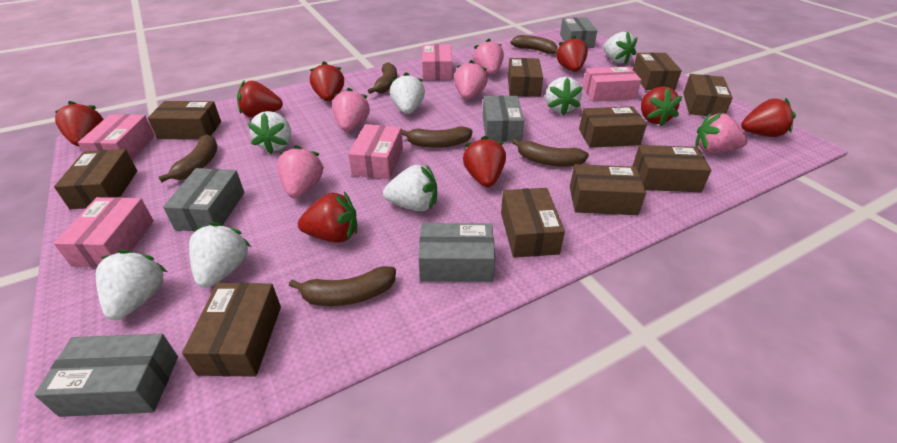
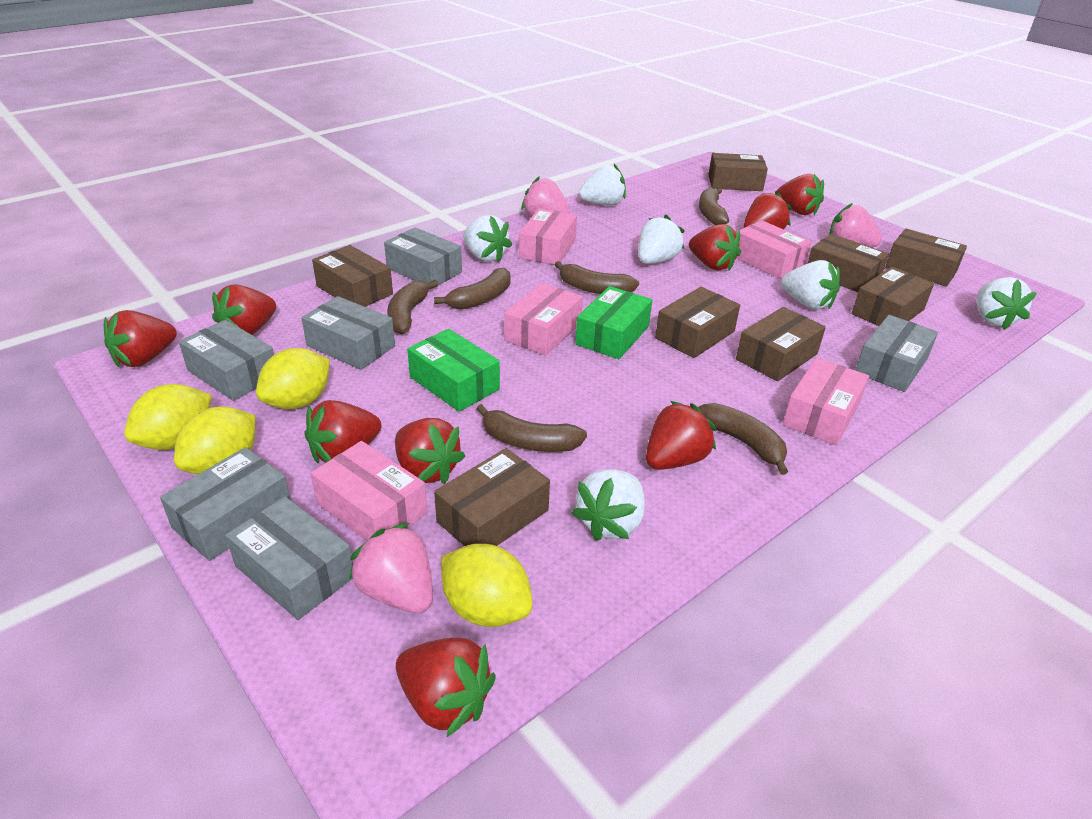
brown box: 10 -> 8
green box: 0 -> 2
grey box: 5 -> 6
pink strawberry: 5 -> 3
red strawberry: 8 -> 9
white strawberry: 7 -> 6
yellow lemon: 0 -> 4

